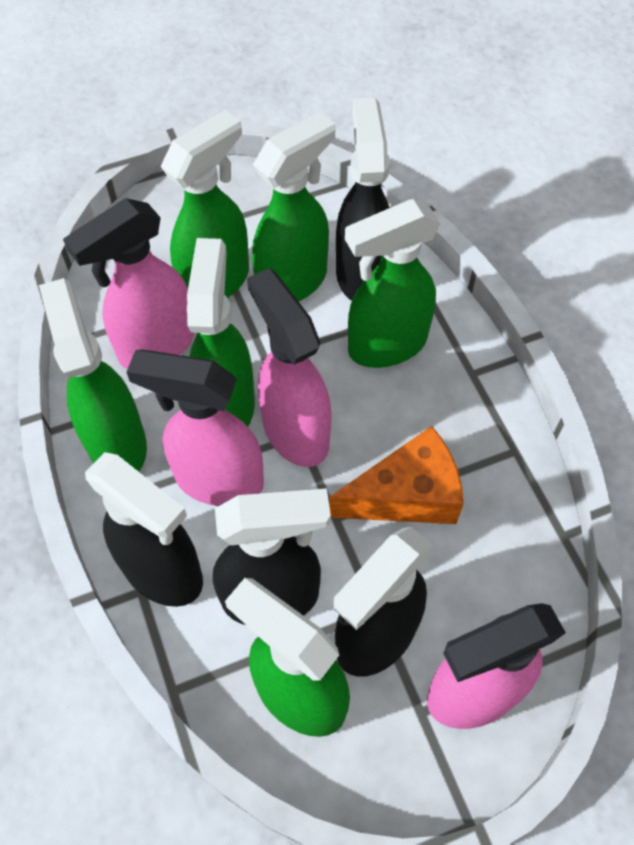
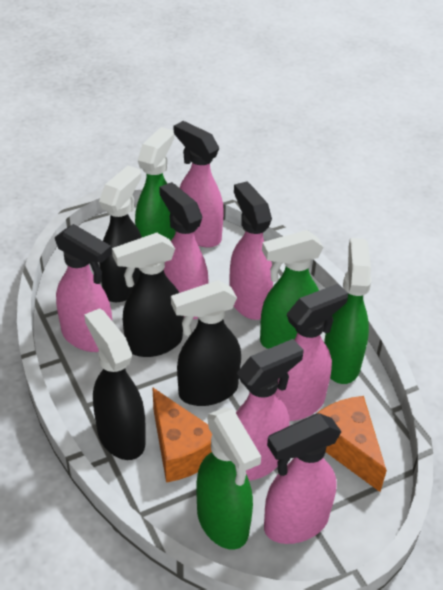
green spray bottle: 6 -> 4
orange cheese: 1 -> 2
pink spray bottle: 4 -> 7

